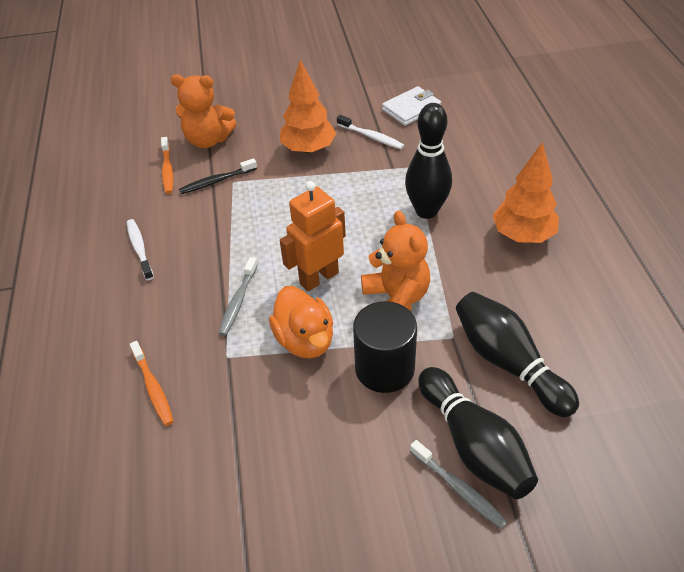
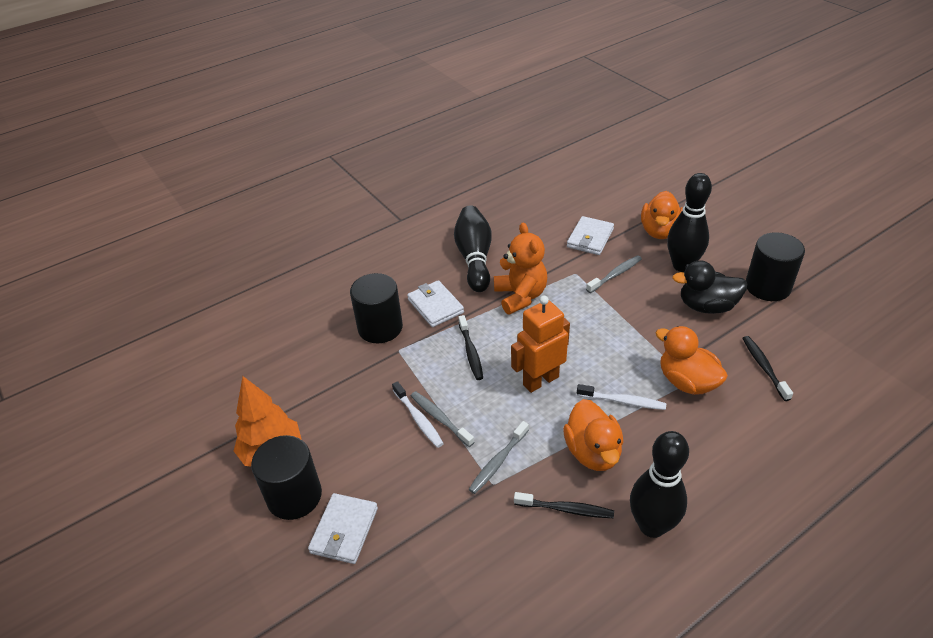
black cylinder: 1 -> 3
black duck: 0 -> 1
black toothbrush: 1 -> 3
grey toothbrush: 2 -> 3
orange duck: 1 -> 3
orange teddy bear: 2 -> 1
orange toothbrush: 2 -> 0
orange tree: 2 -> 1
white wallet: 1 -> 3

